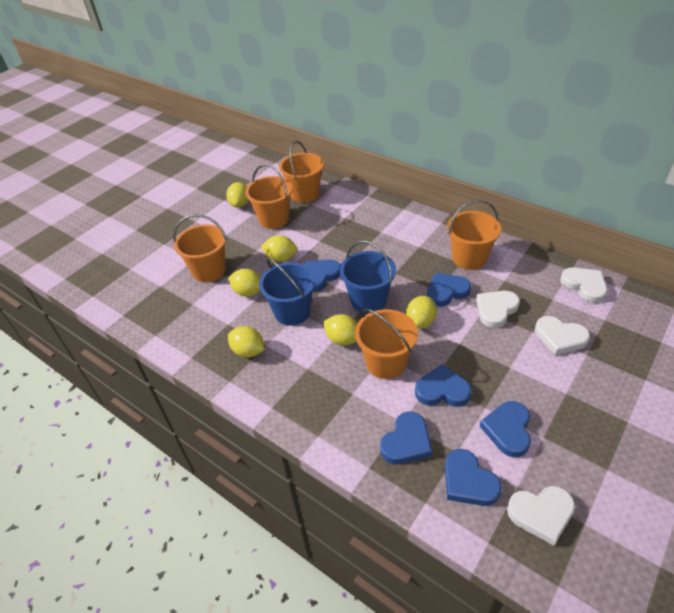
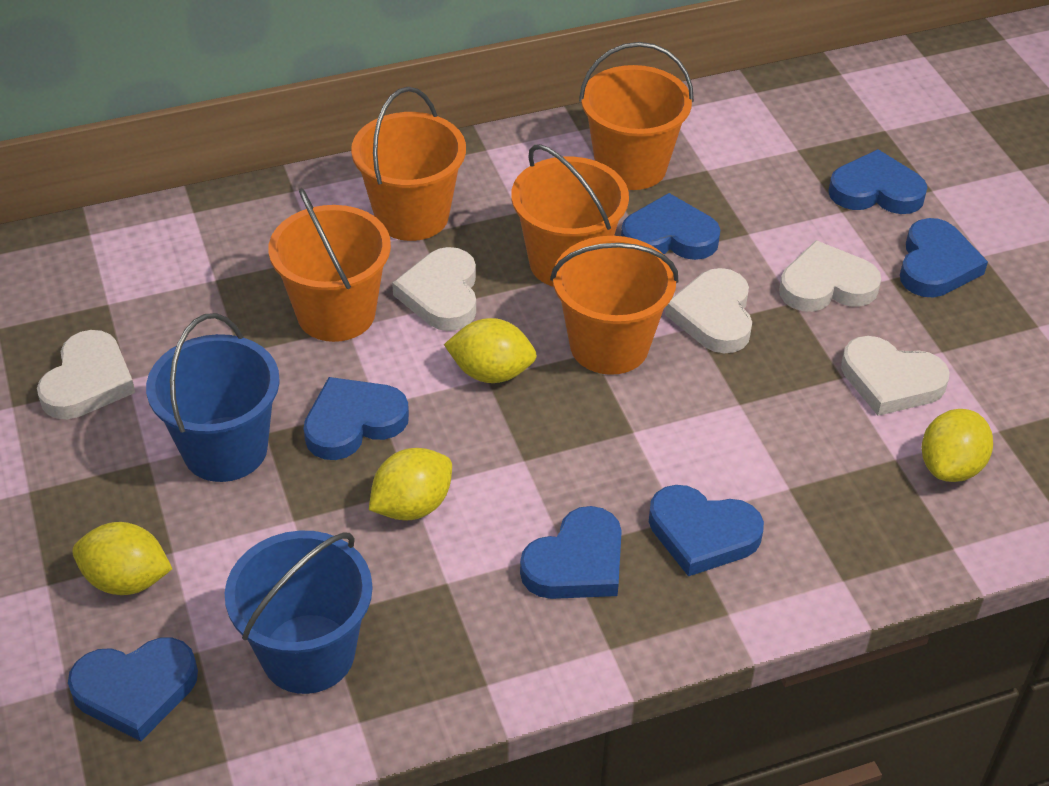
blue heart: 6 -> 7
white heart: 4 -> 5
yellow lemon: 6 -> 4

